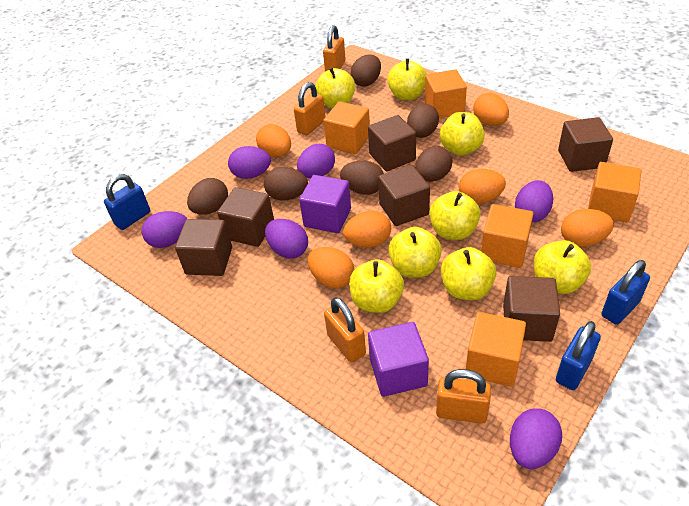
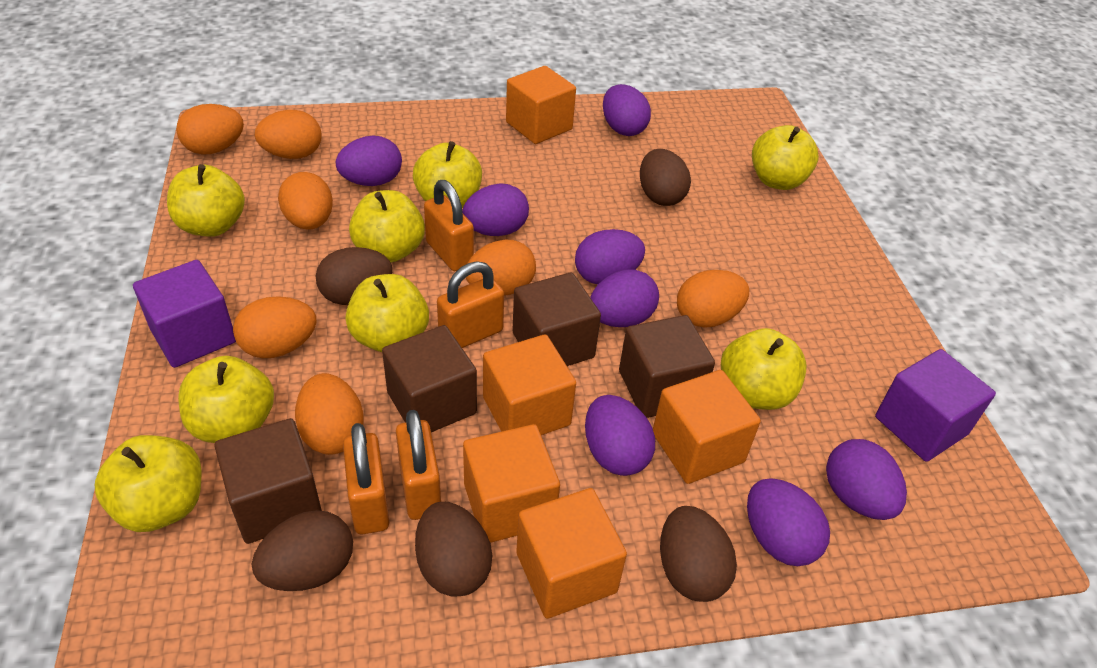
blue padlock: 3 -> 0
brown cube: 6 -> 4
brown egg: 6 -> 5
orange egg: 6 -> 7
purple egg: 6 -> 8

